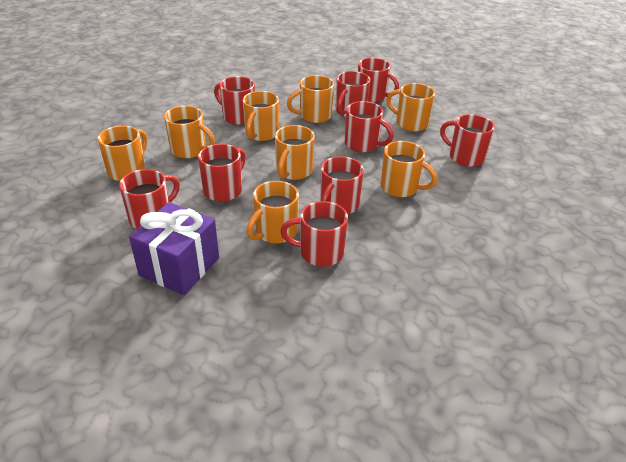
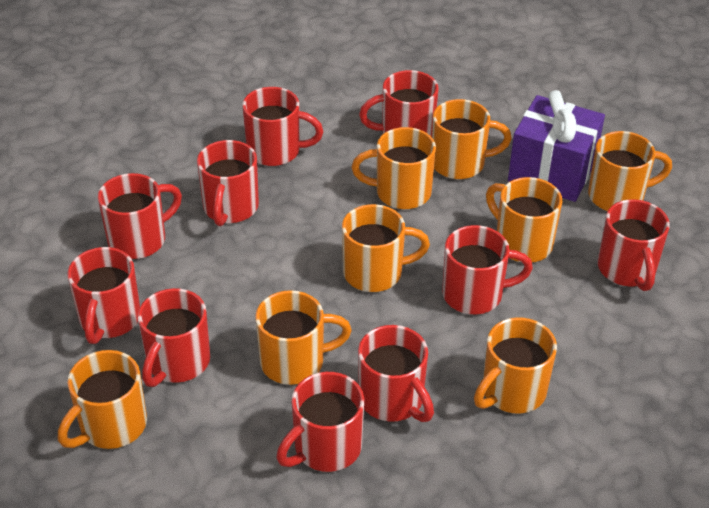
red mug: 9 -> 10

